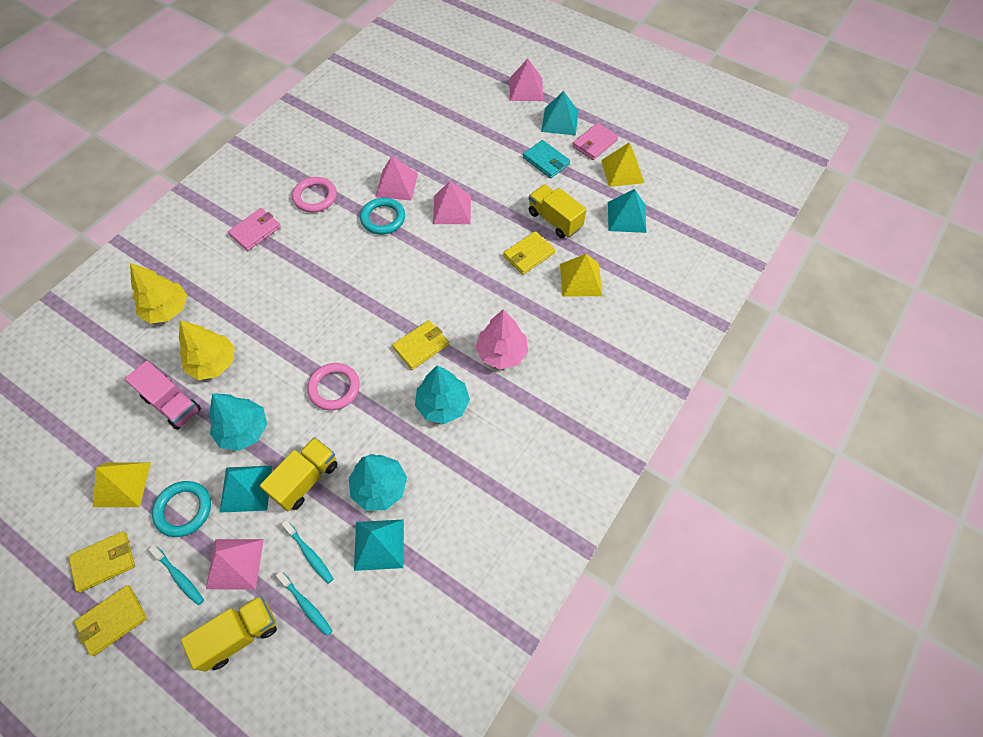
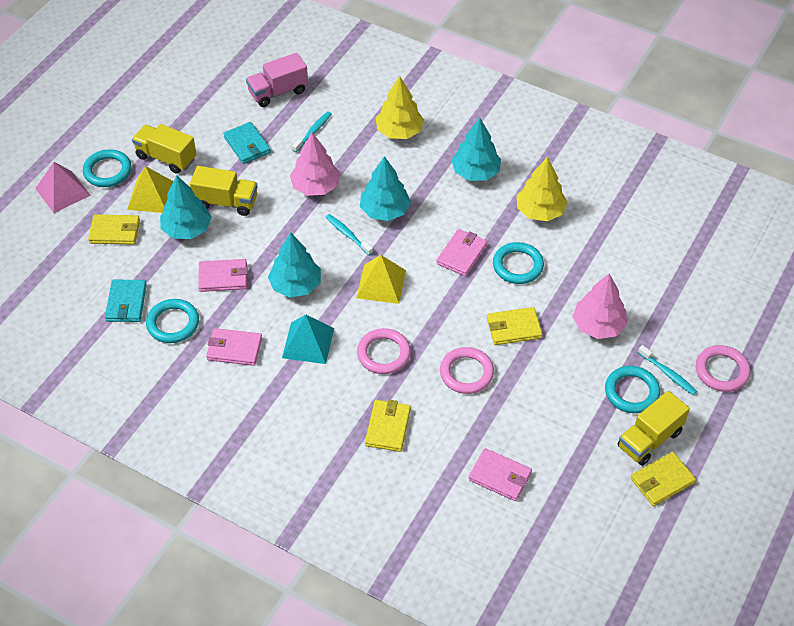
pink pyramid: 4 -> 1
pink ring: 2 -> 3
pink tree: 1 -> 2
pink wallet: 2 -> 4
turquoise pyramid: 4 -> 1
turquoise ring: 2 -> 4
turquoise tree: 3 -> 4
turquoise wallet: 1 -> 2
yellow pyramid: 3 -> 2

